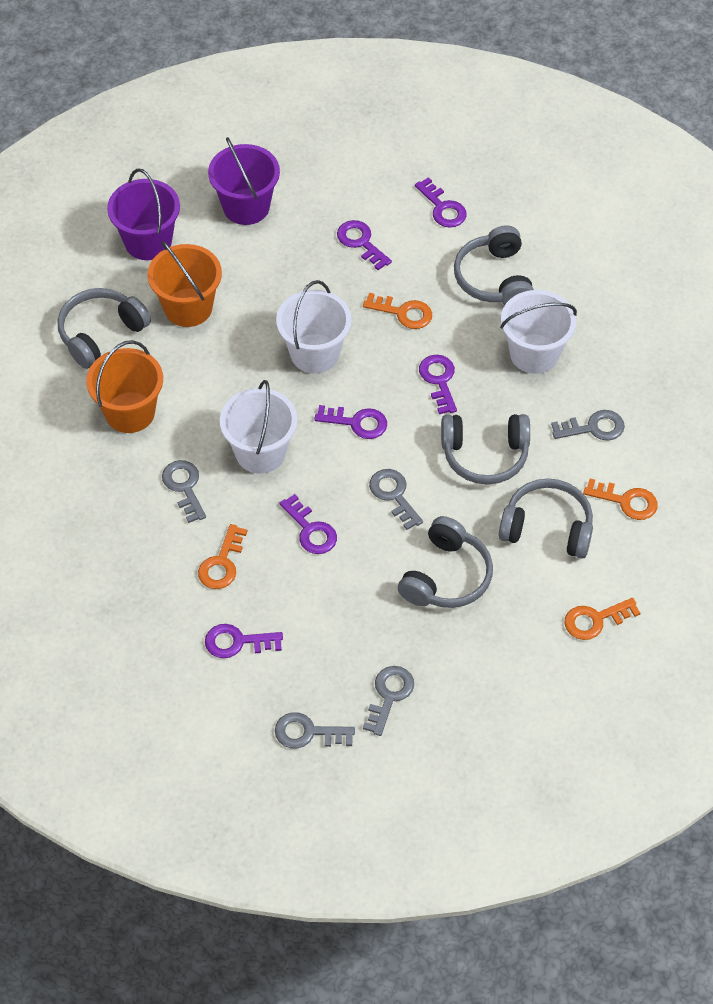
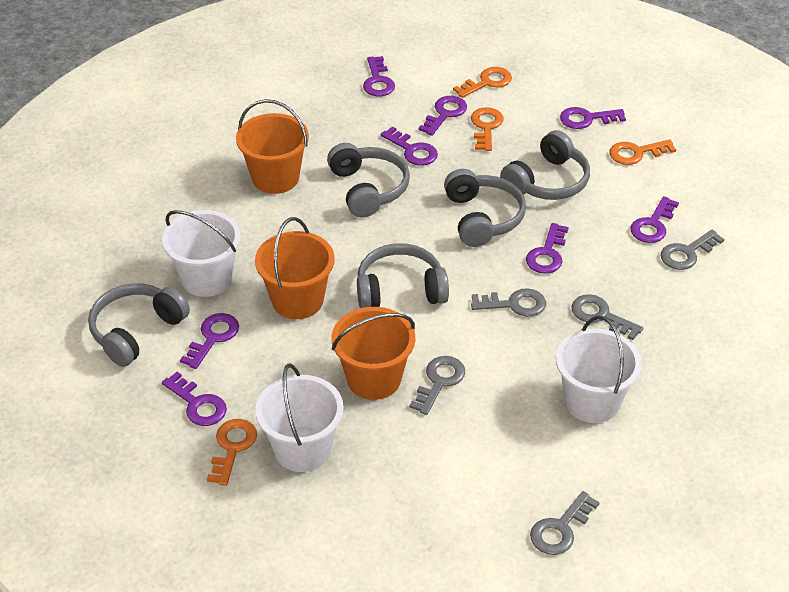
orange bucket: 2 -> 3
purple bucket: 2 -> 0
purple key: 6 -> 8

